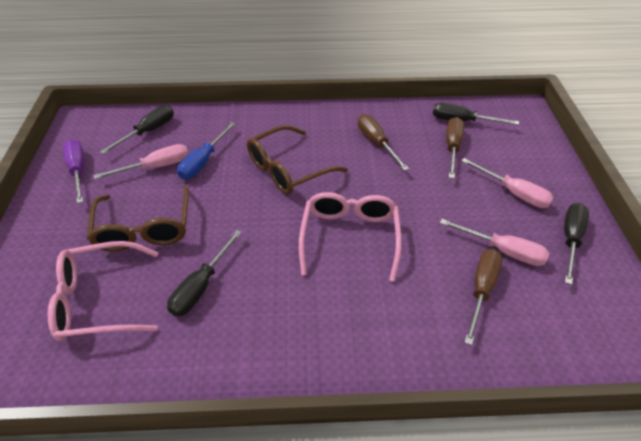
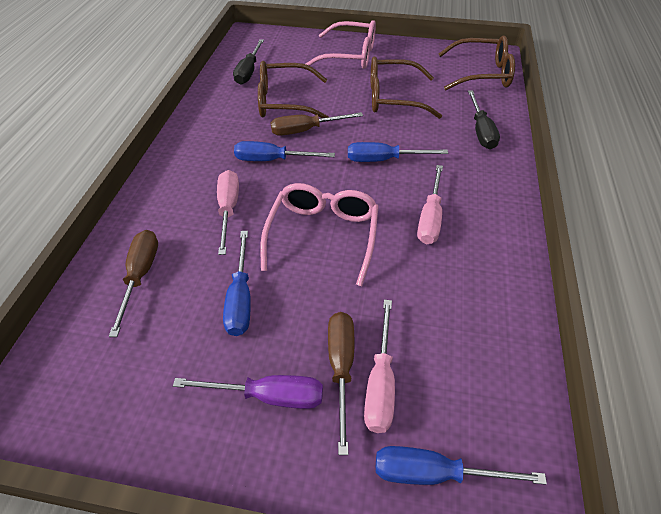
black screwdriver: 4 -> 2
blue screwdriver: 1 -> 4
brown glasses: 2 -> 3

